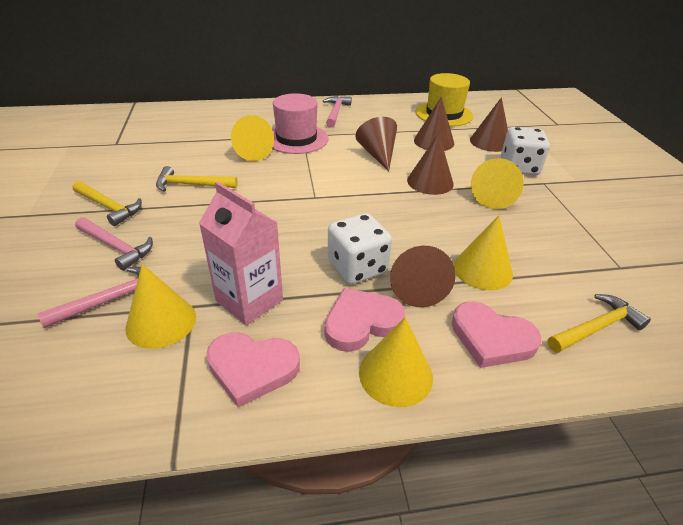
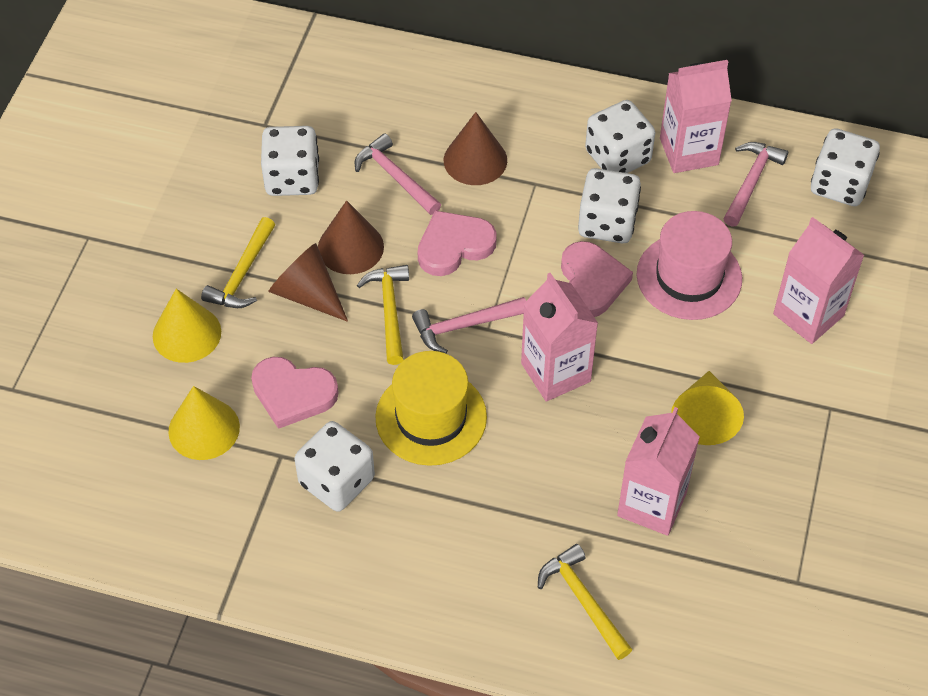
brown cone: 5 -> 3
pink carton: 1 -> 4
white dice: 2 -> 5
yellow cone: 5 -> 3

